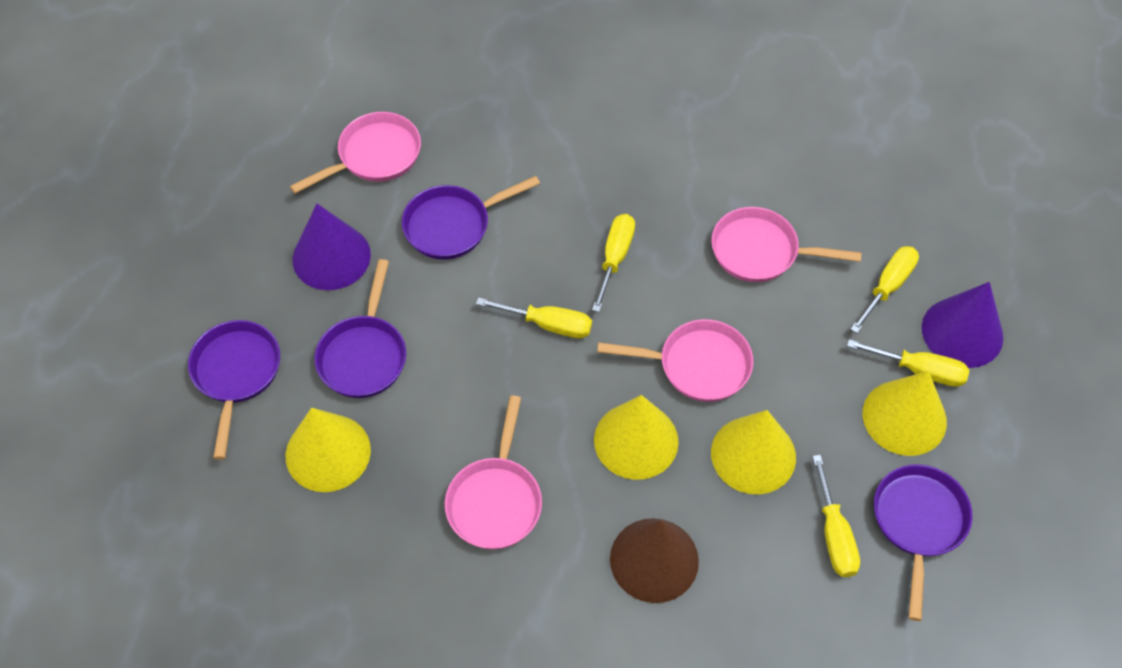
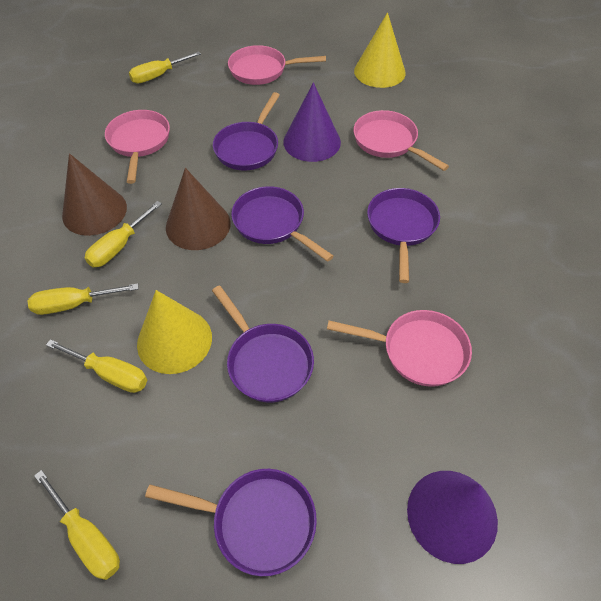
brown cone: 1 -> 2
purple pan: 4 -> 5
yellow cone: 4 -> 2

